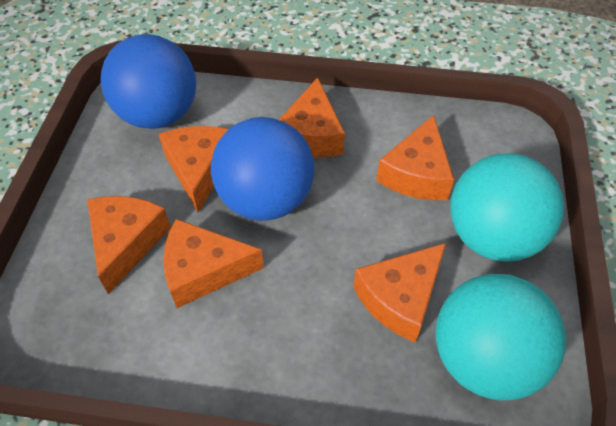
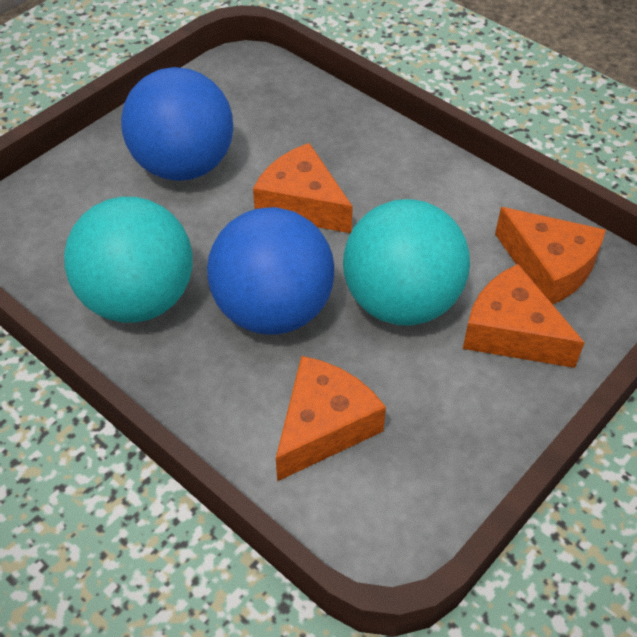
orange cheese: 6 -> 4

